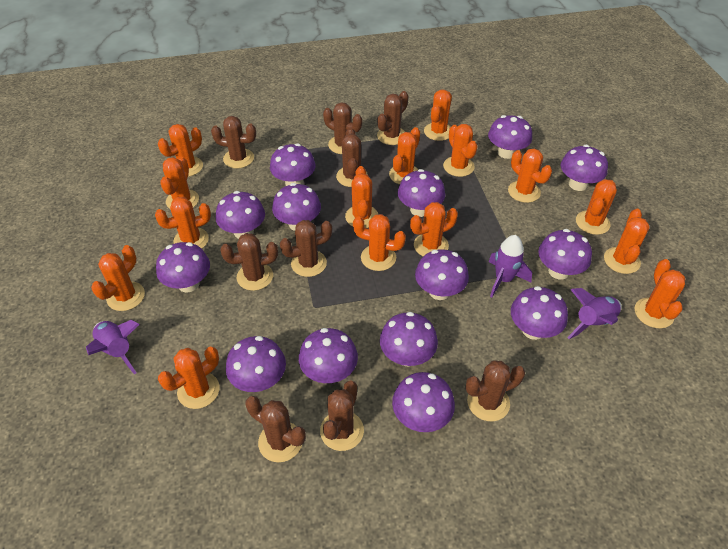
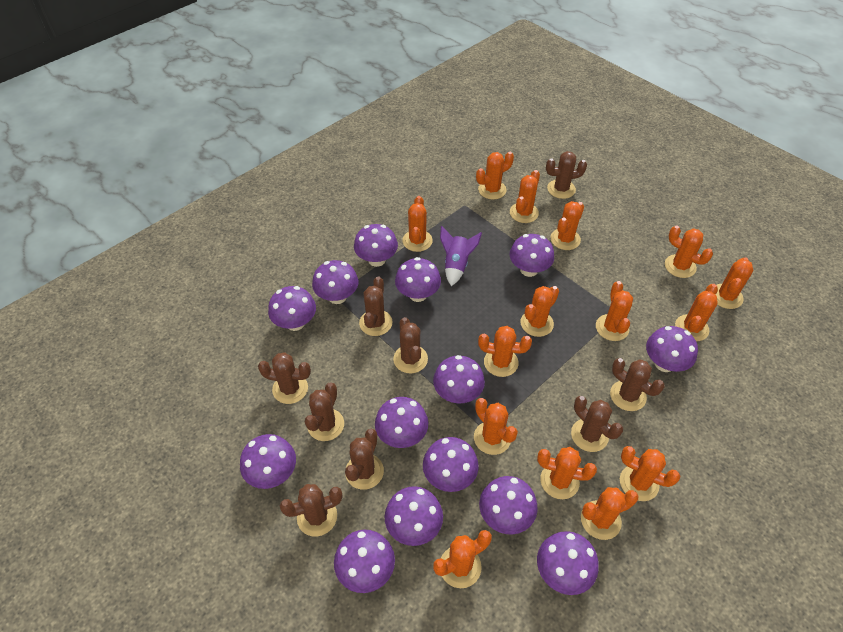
purple rocket: 3 -> 1

